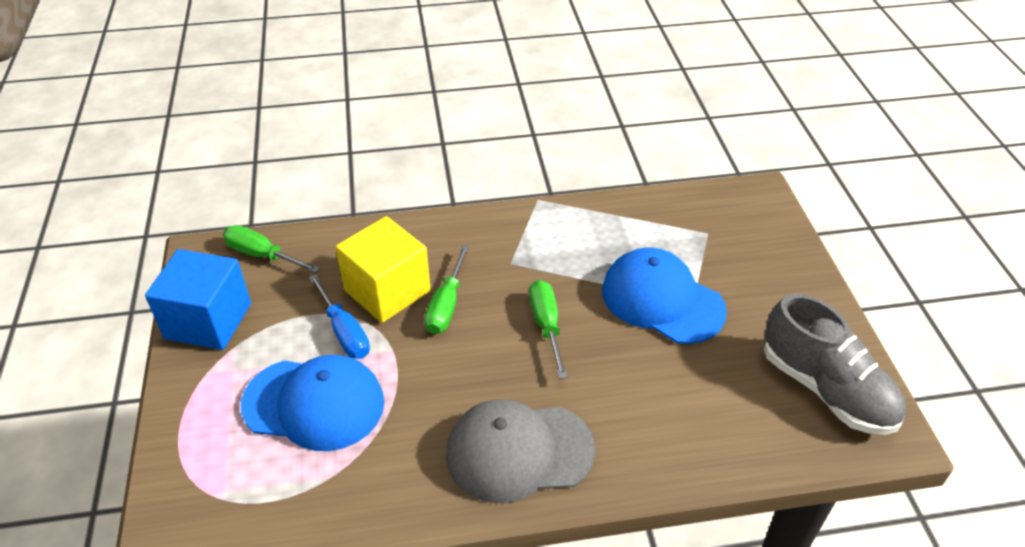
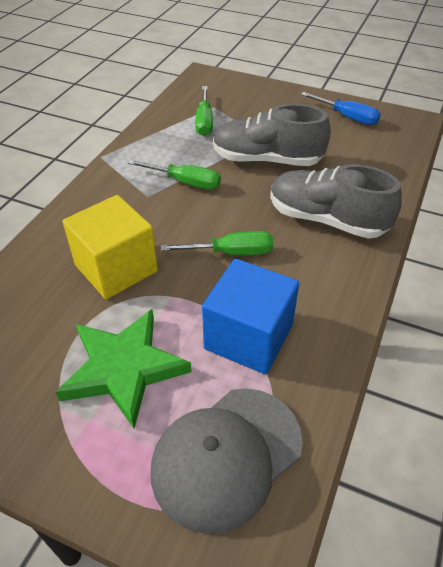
blue cap: 2 -> 0
green star: 0 -> 1
grey shoe: 1 -> 2

